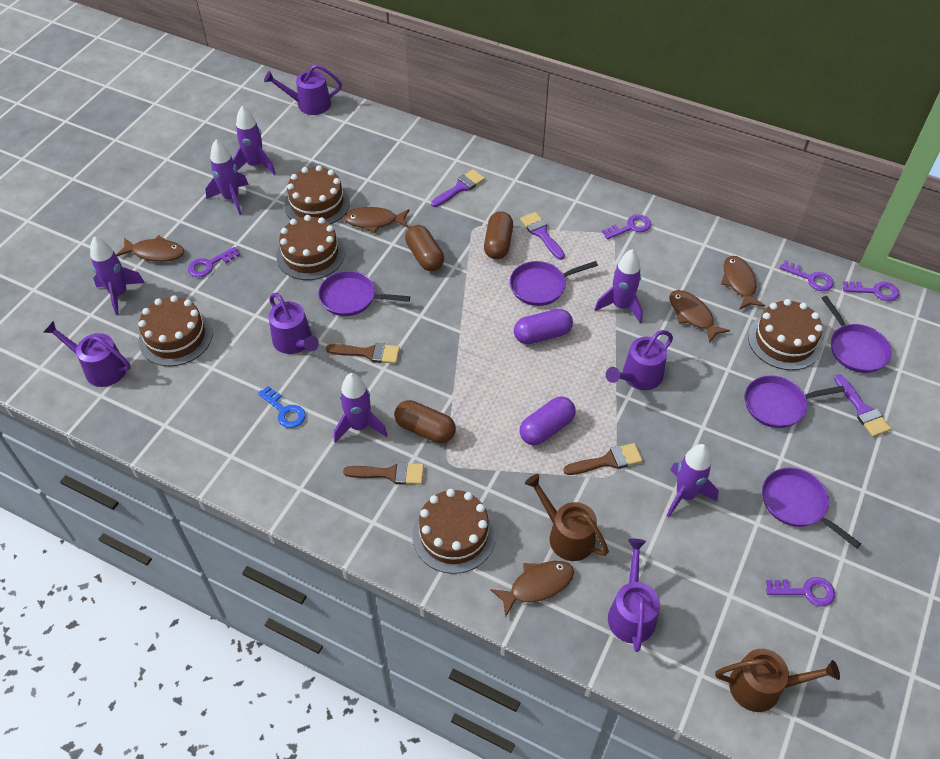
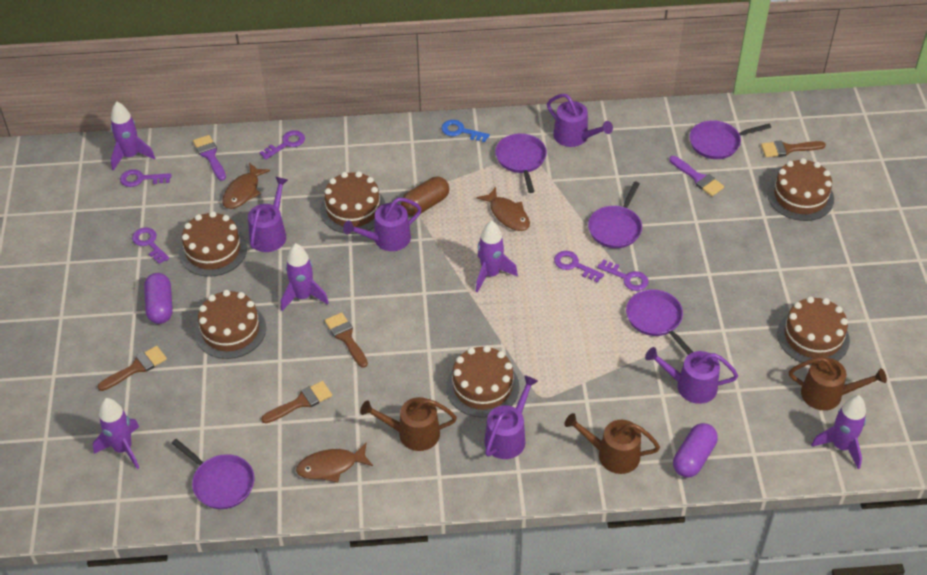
brown brush: 3 -> 4
brown cake: 5 -> 6
brown capsule: 3 -> 1
brown fish: 5 -> 3
brown watering can: 2 -> 3
purple brush: 3 -> 2
purple rocket: 6 -> 5

